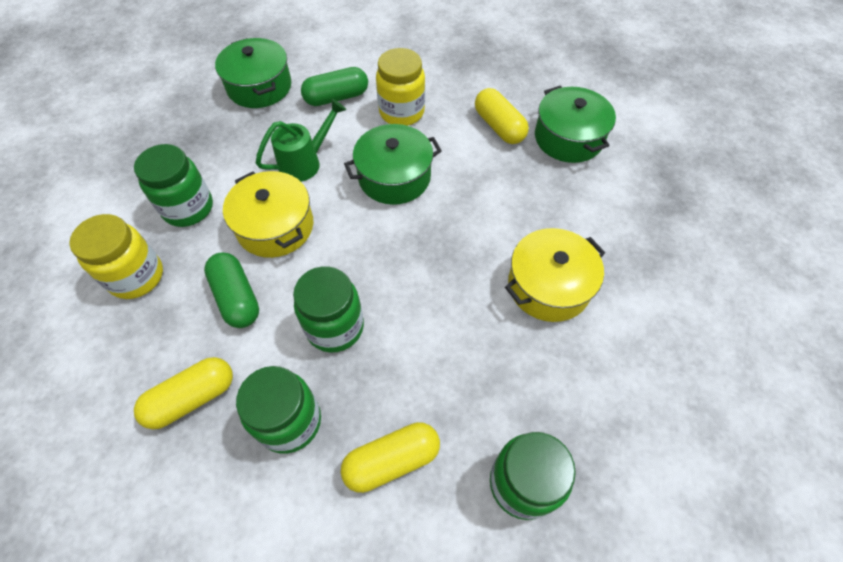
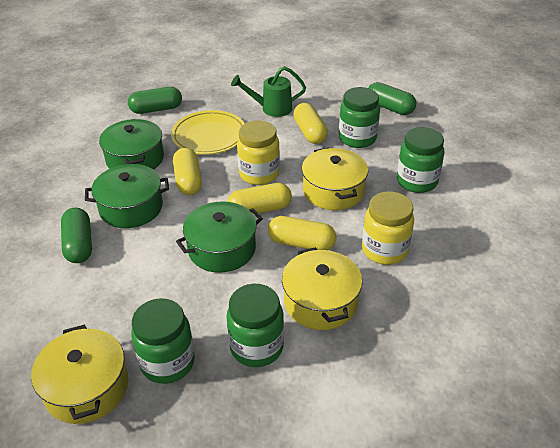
green capsule: 2 -> 3
yellow capsule: 3 -> 4
yellow plate: 0 -> 1
yellow pot: 2 -> 3

